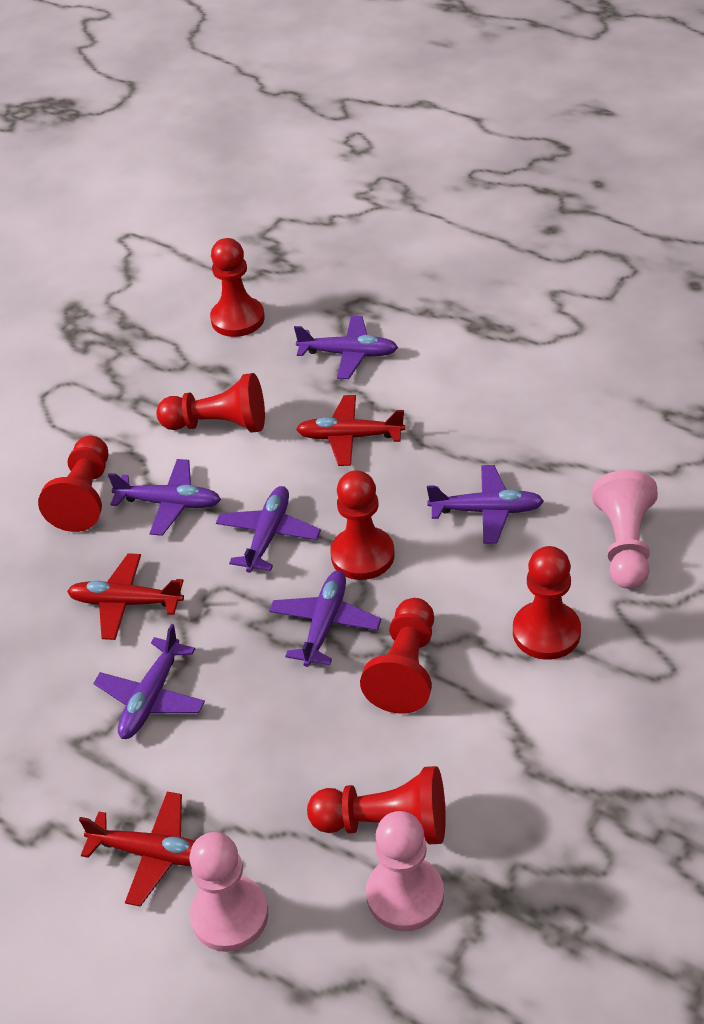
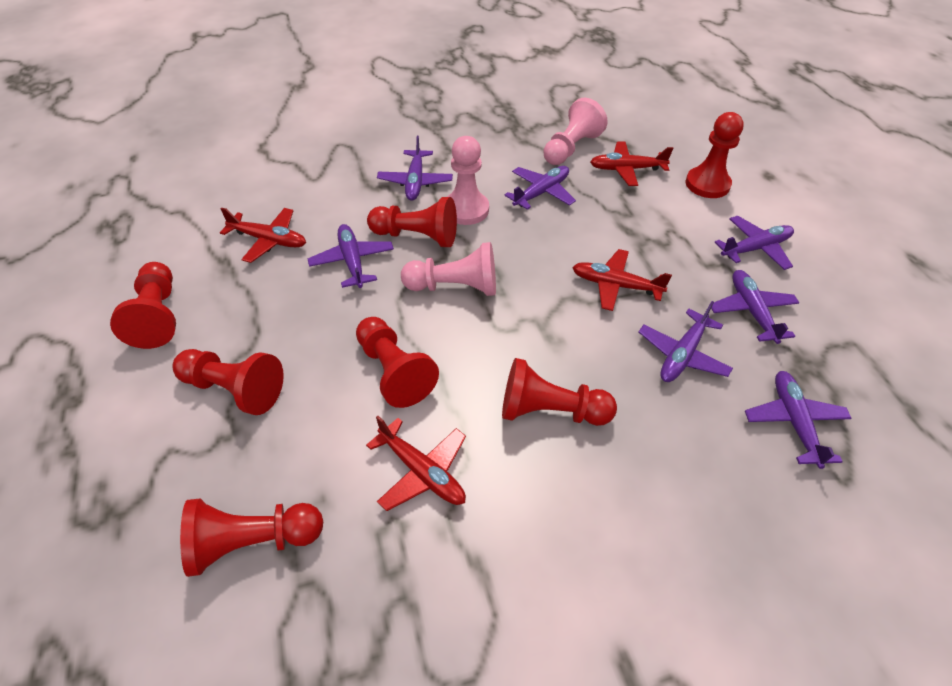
purple plane: 6 -> 7
red plane: 3 -> 4

